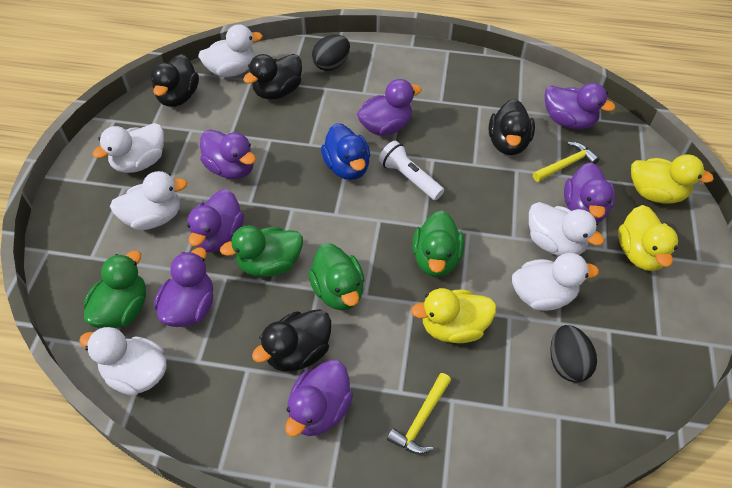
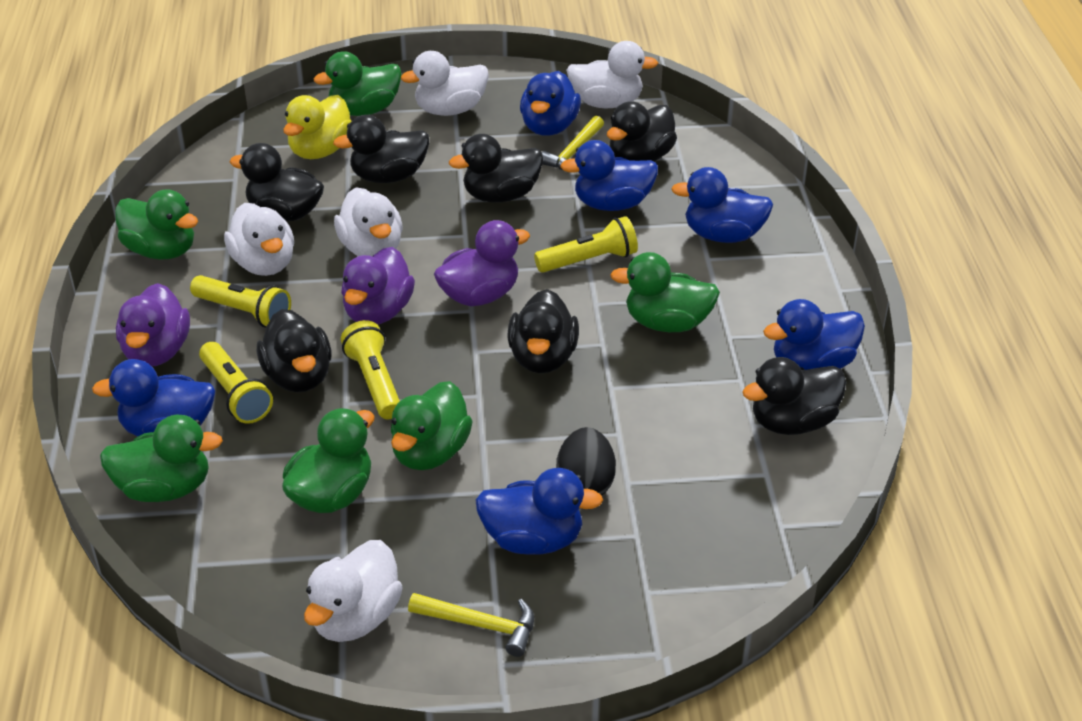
black duck: 4 -> 7
black egg: 2 -> 1
blue duck: 1 -> 6
green duck: 4 -> 6
purple duck: 7 -> 3
white duck: 6 -> 5
white flashlight: 1 -> 0
yellow duck: 3 -> 1
yellow flashlight: 0 -> 4

